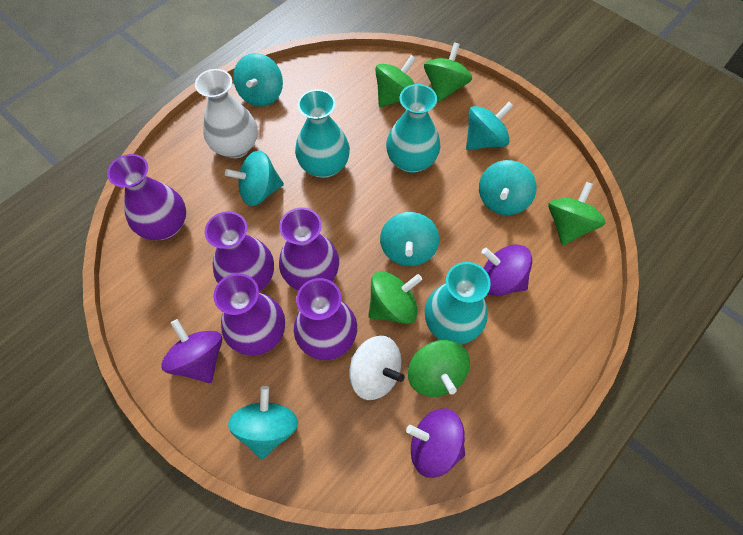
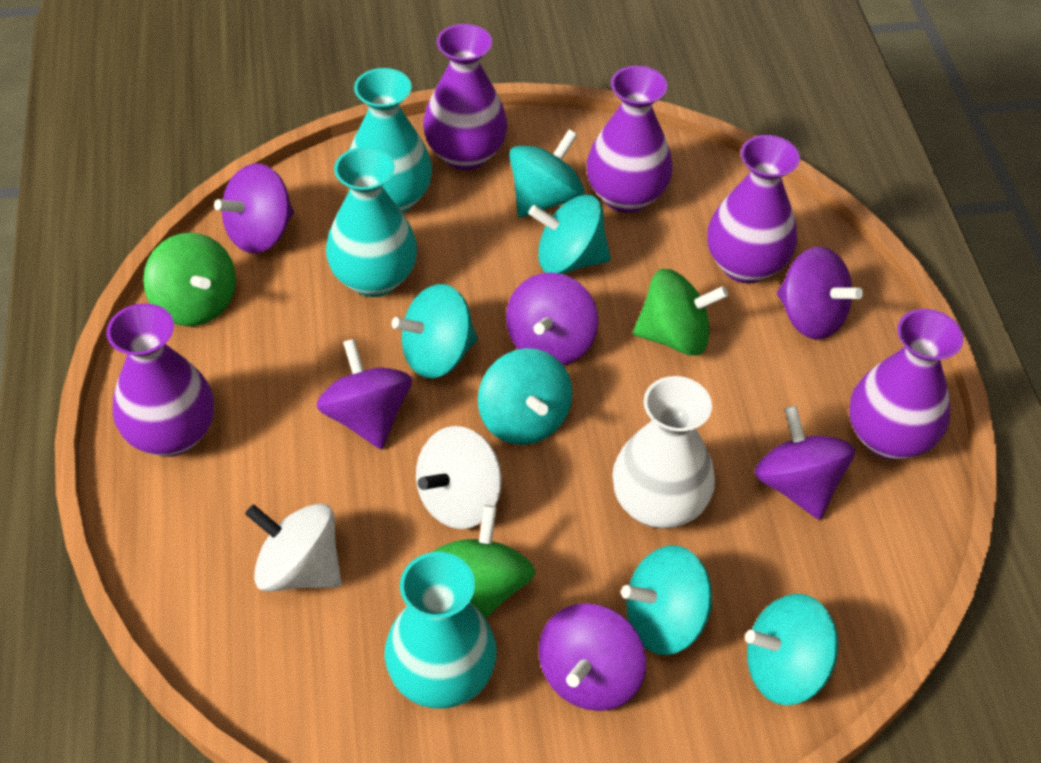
green spinning top: 5 -> 3
purple spinning top: 3 -> 6
white spinning top: 1 -> 2

